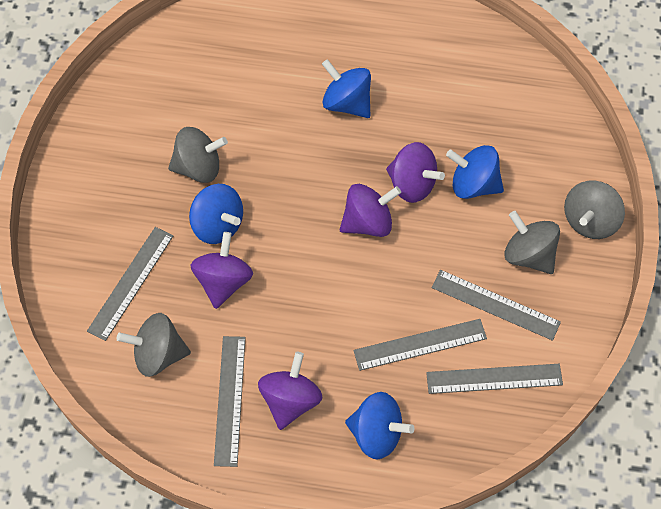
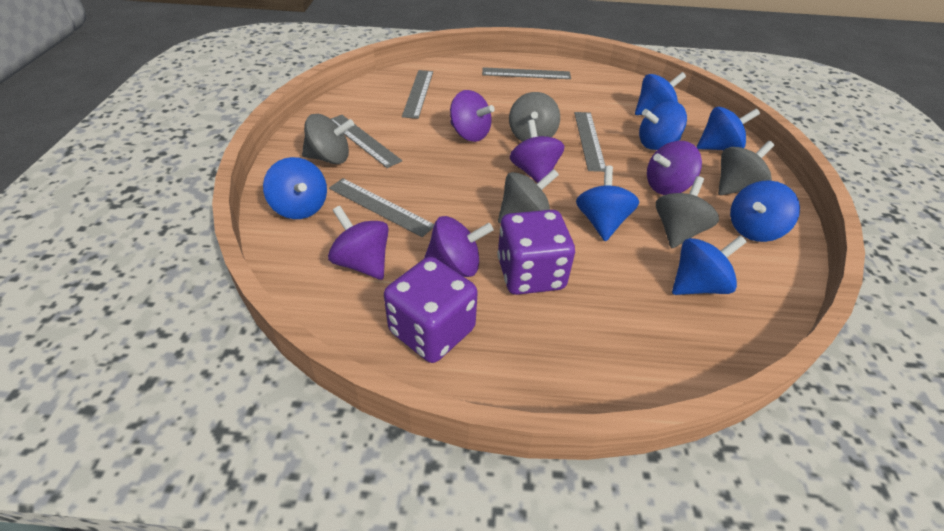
blue spinning top: 4 -> 7
grey spinning top: 4 -> 5
purple dice: 0 -> 2
purple spinning top: 4 -> 5

